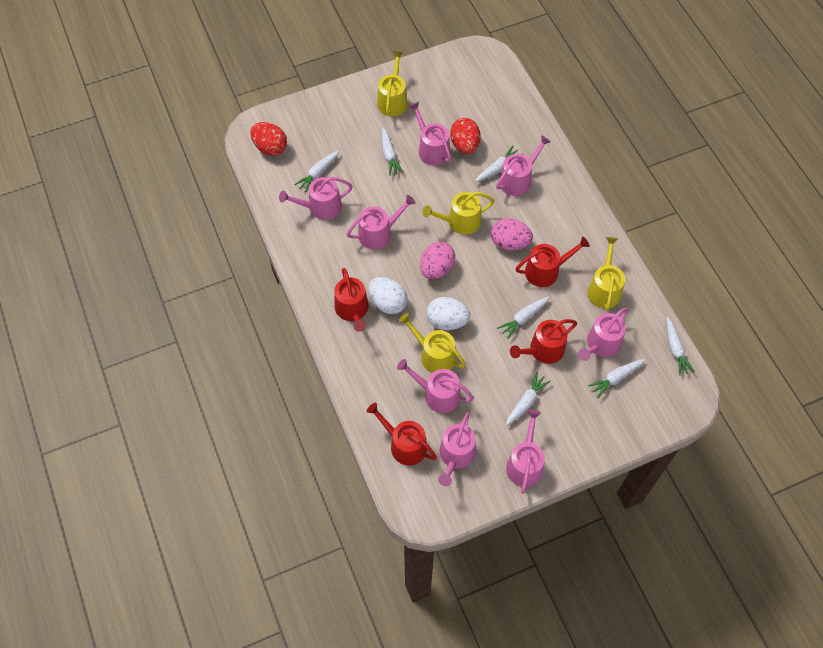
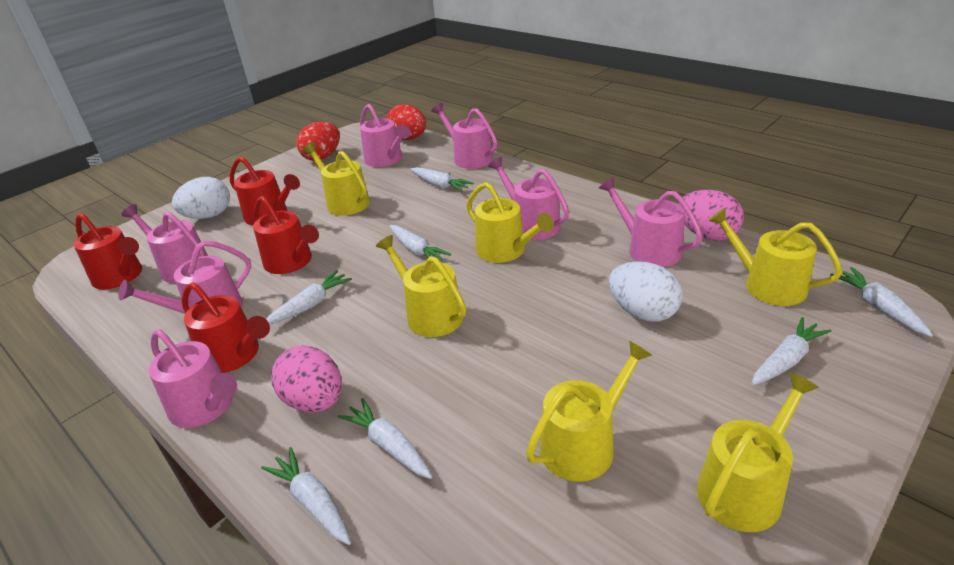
pink watering can: 8 -> 7
yellow watering can: 4 -> 6

